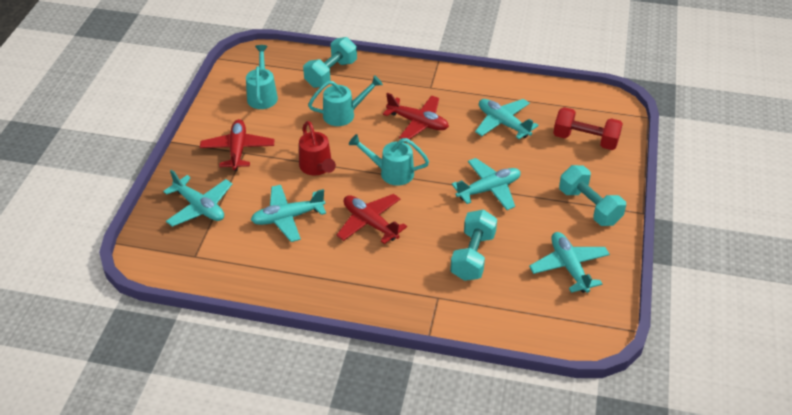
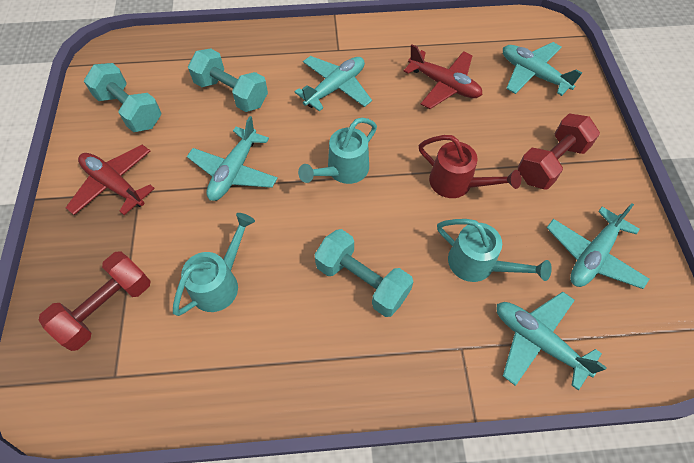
red dumbbell: 1 -> 2
red plane: 3 -> 2

